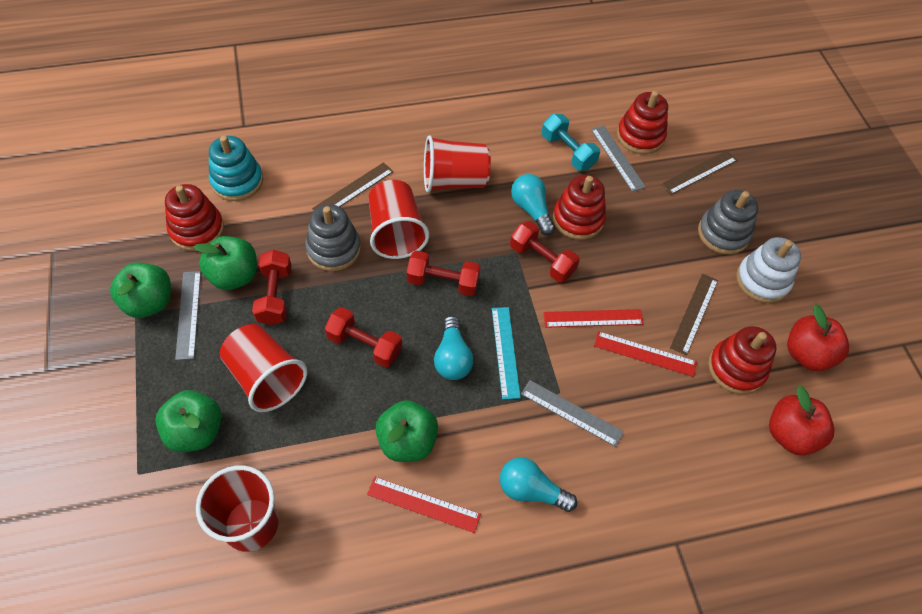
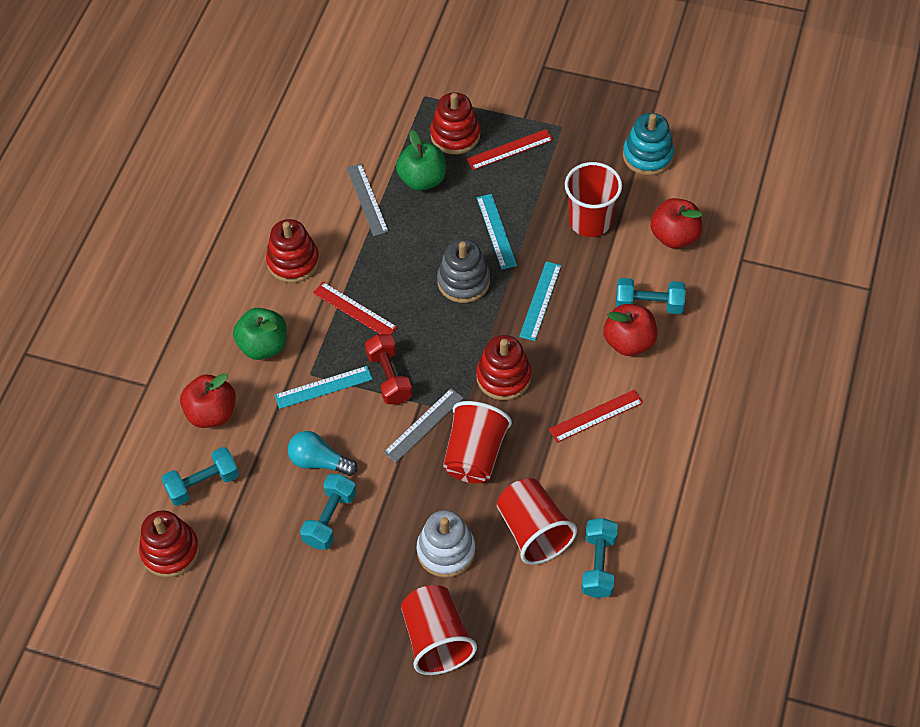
brown ruler: 3 -> 0
green apple: 4 -> 2
grey ruler: 3 -> 2
grey stacking toy: 2 -> 1
red apple: 2 -> 3
red dumbbell: 4 -> 1
turquoise dumbbell: 1 -> 4
turquoise light bulb: 3 -> 1
turquoise ruler: 1 -> 3

